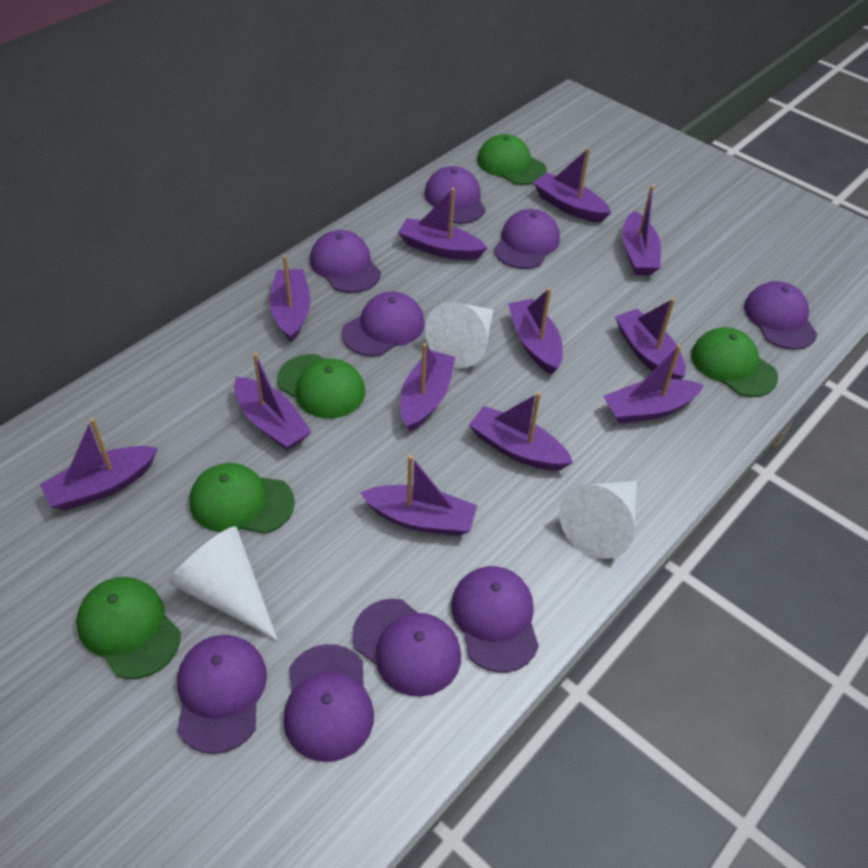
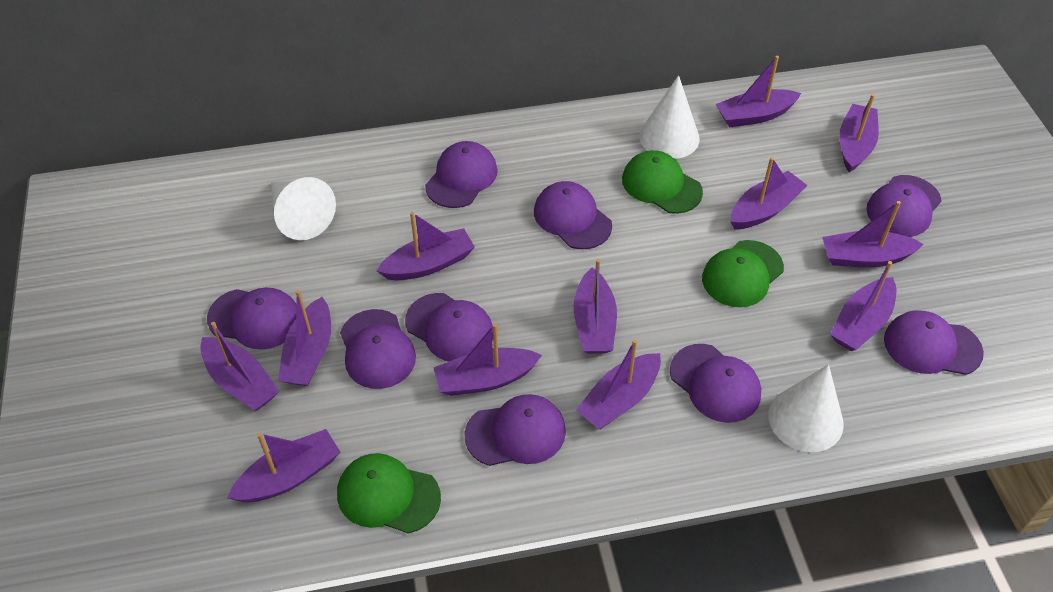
green cap: 5 -> 3

